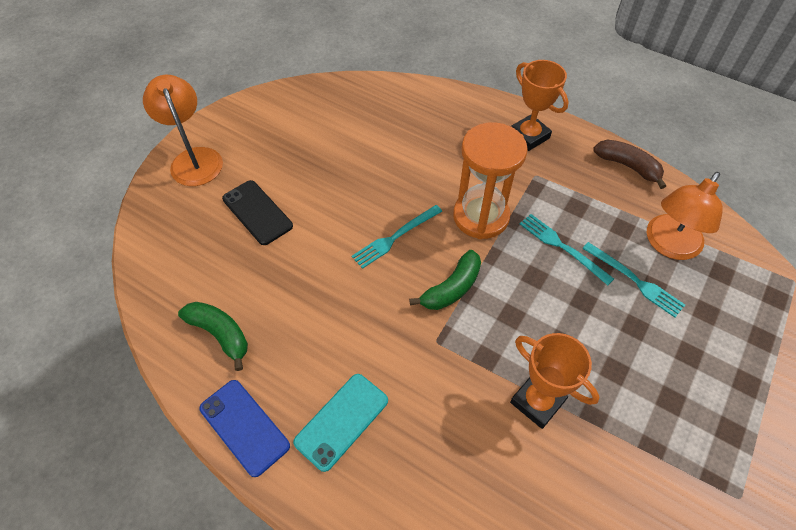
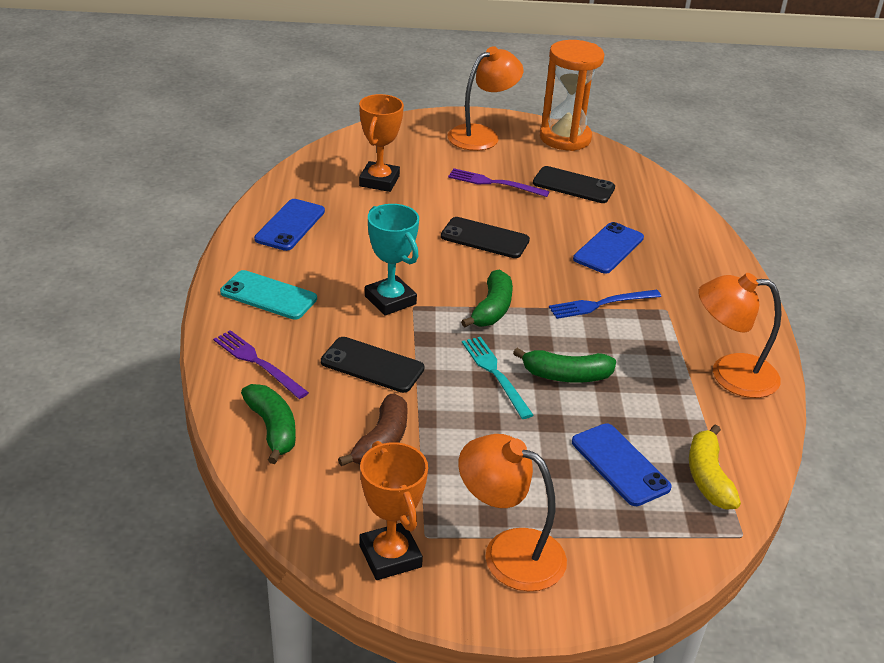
black phone: 1 -> 3
blue fork: 0 -> 1
blue phone: 1 -> 3
green banana: 2 -> 3
orange lamp: 2 -> 3
purple fork: 0 -> 2
turquoise fork: 3 -> 1
turquoise trophy: 0 -> 1
yellow banana: 0 -> 1

